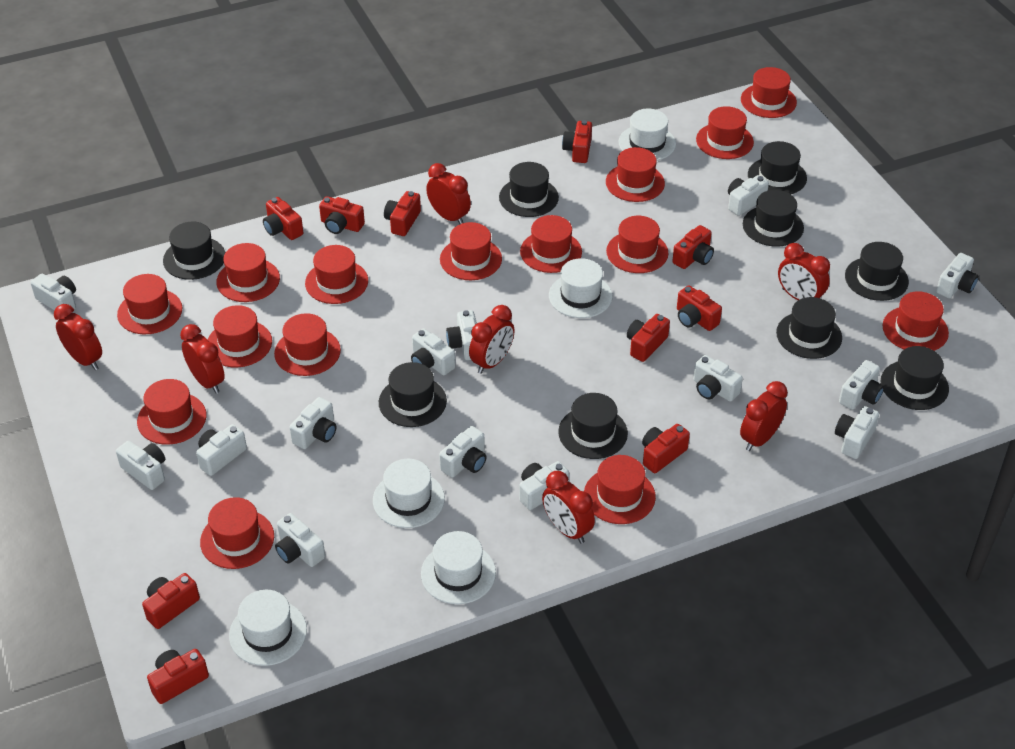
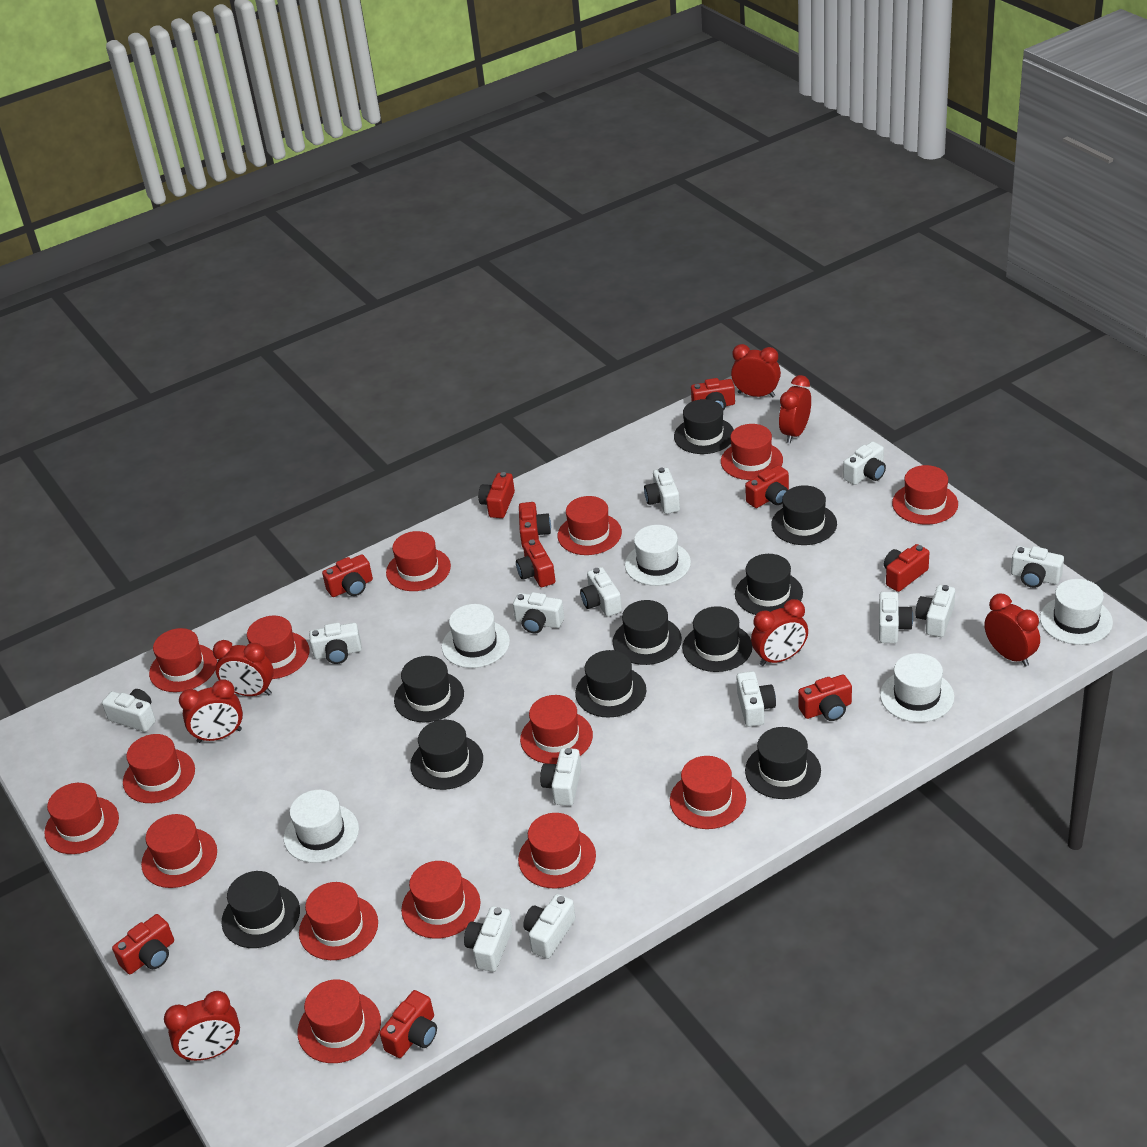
black hat: 9 -> 10
white camera: 14 -> 13

